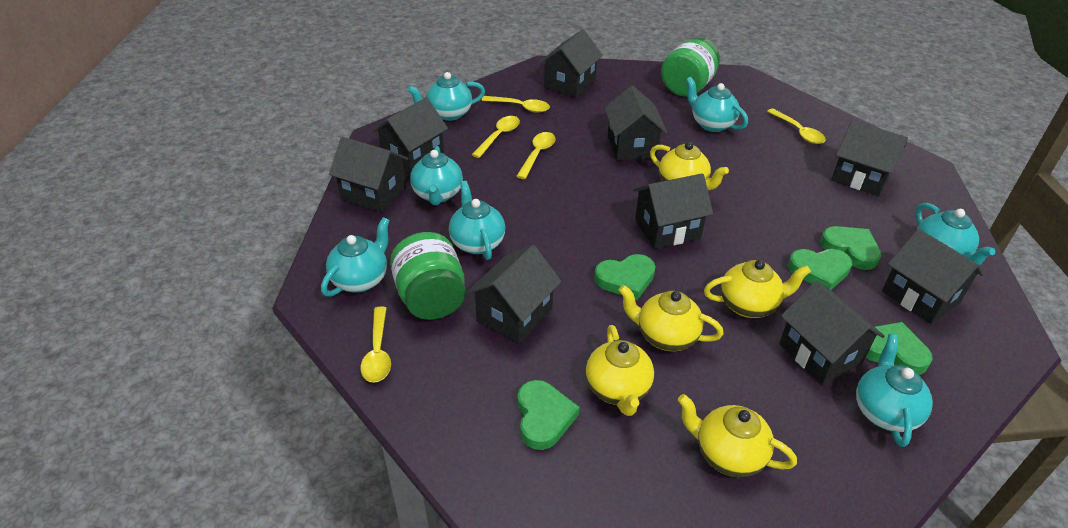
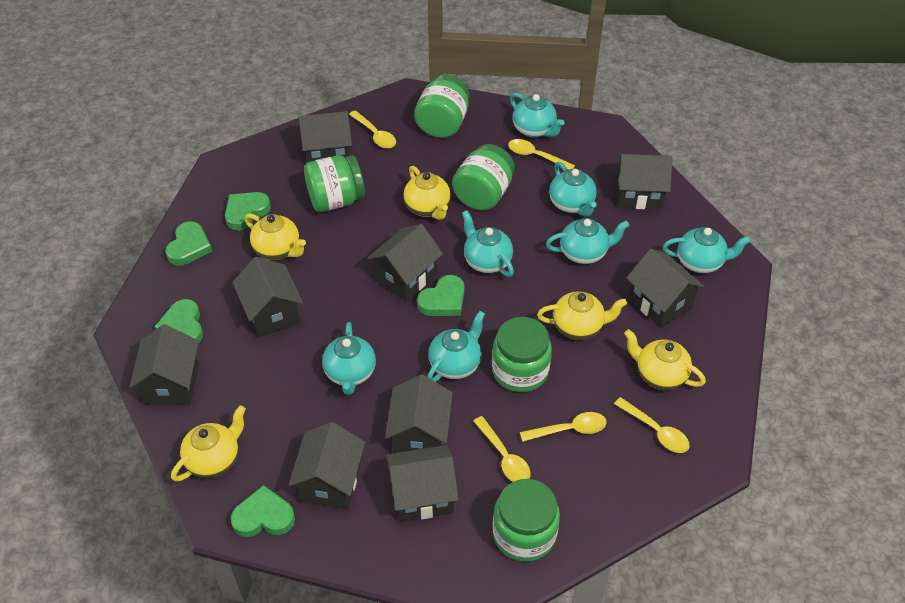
green jar: 2 -> 5

